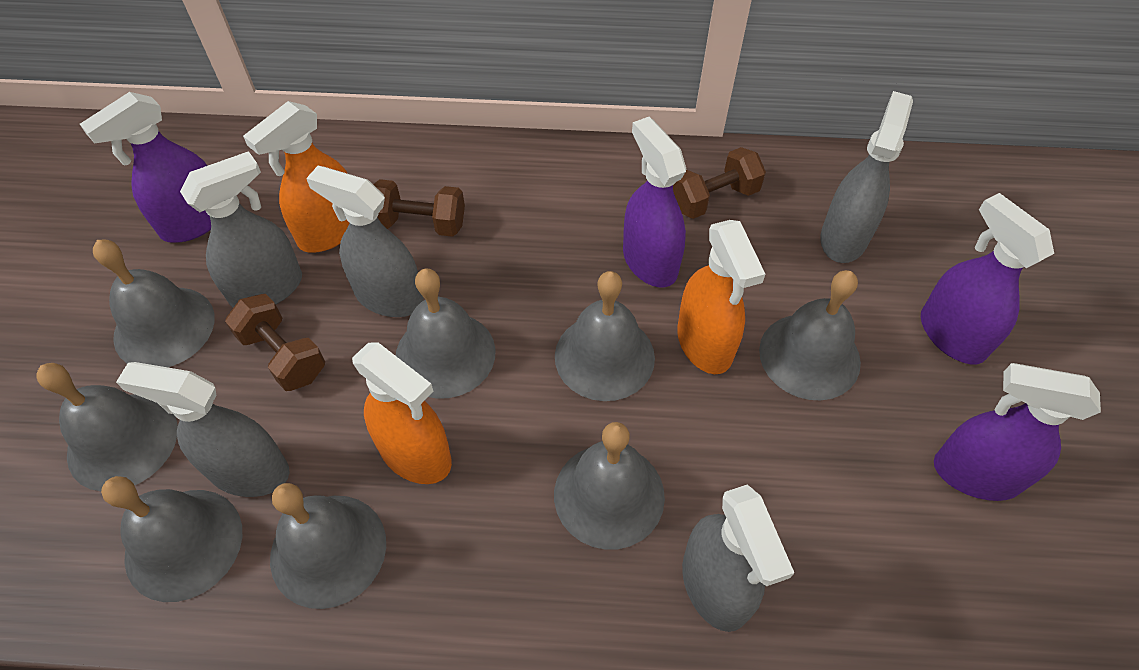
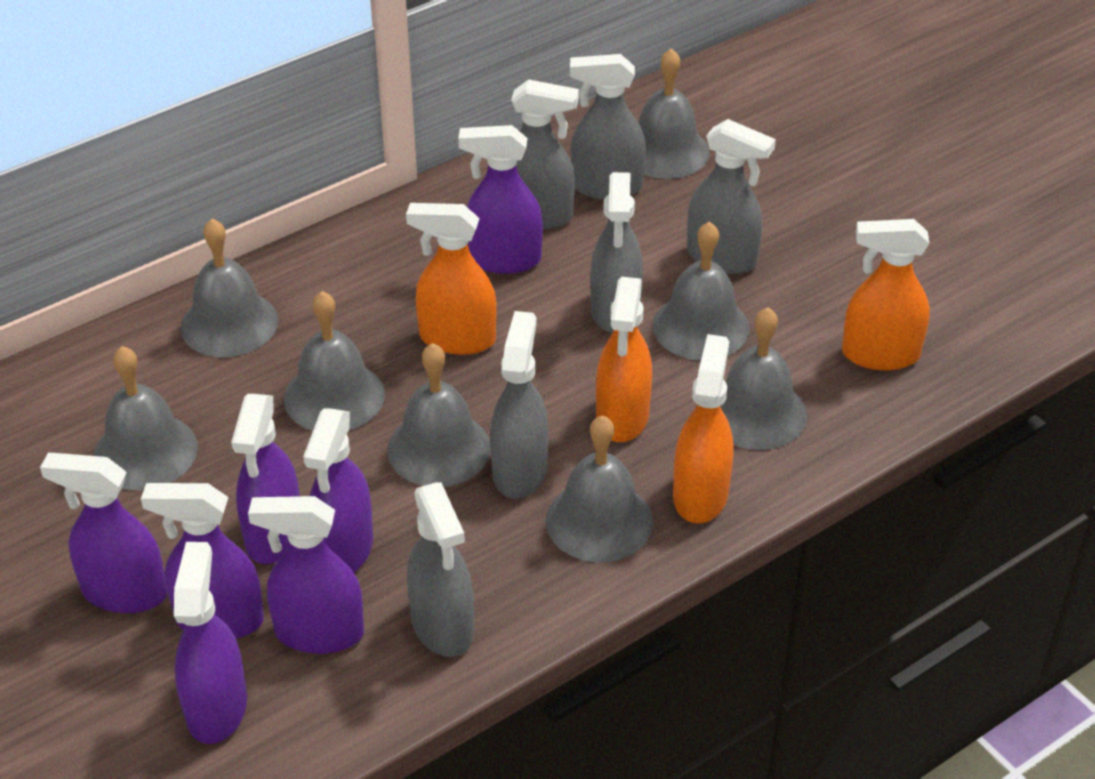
brown dumbbell: 3 -> 0
grey spray bottle: 5 -> 6
orange spray bottle: 3 -> 4
purple spray bottle: 4 -> 7

